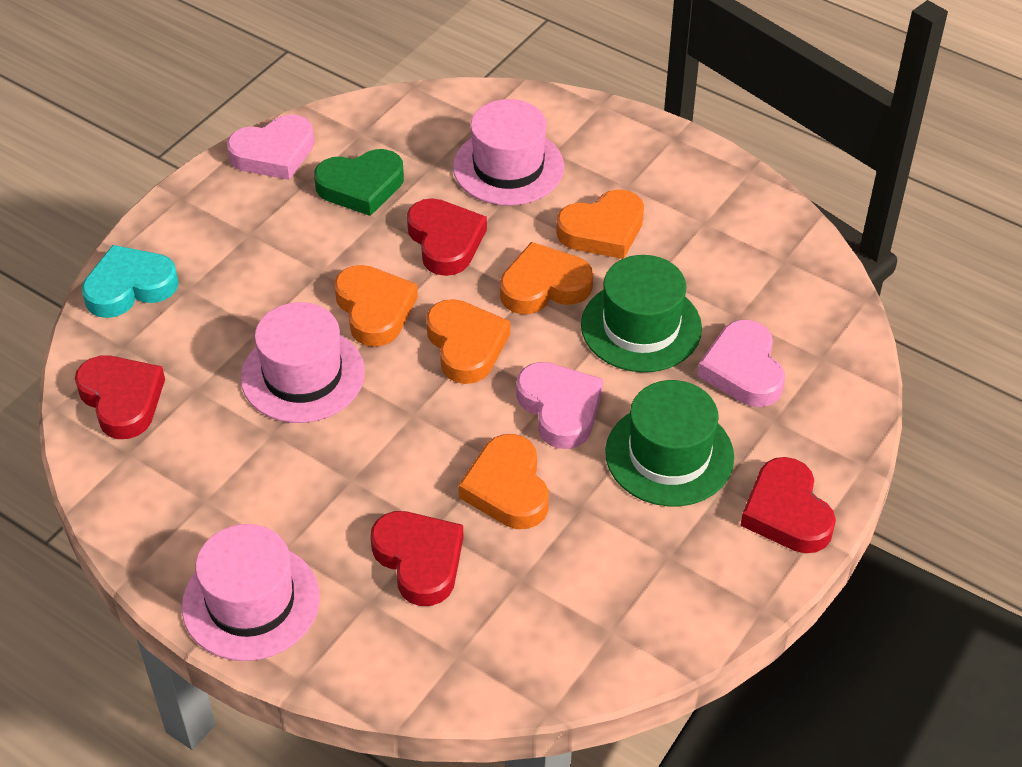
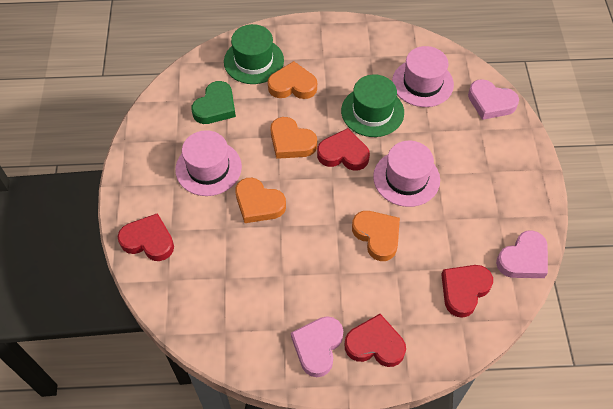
orange heart: 5 -> 4
turquoise heart: 1 -> 0

